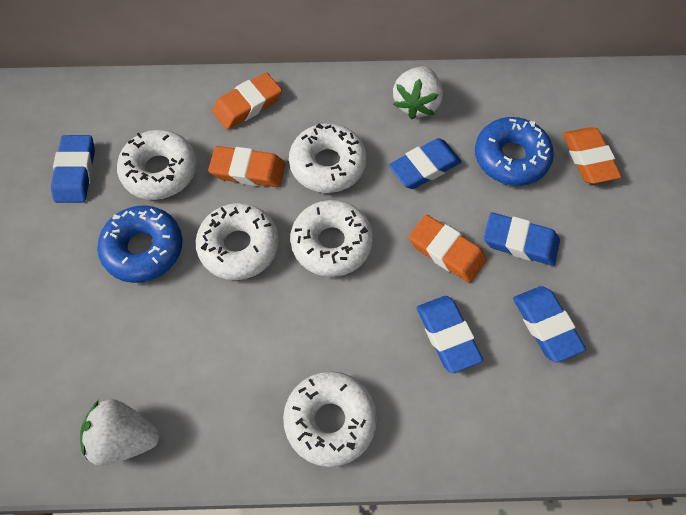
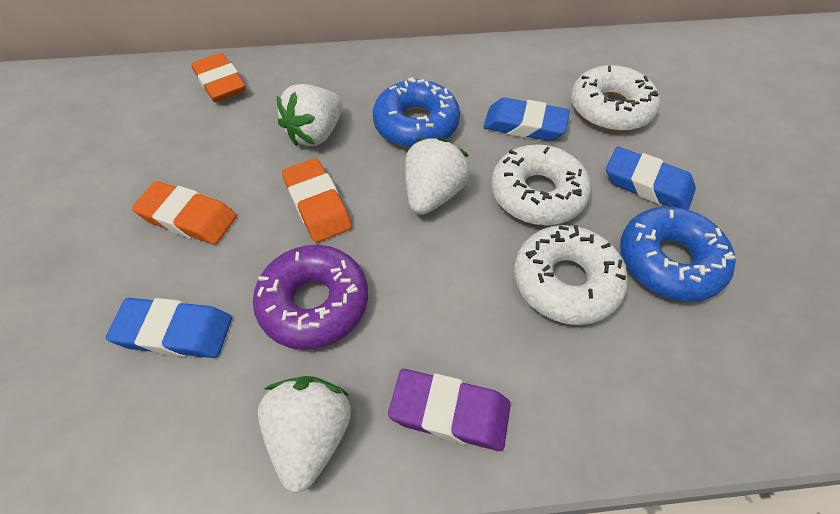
blue eraser: 5 -> 3
orange eraser: 4 -> 3
purple donut: 0 -> 1
purple eraser: 0 -> 1
white donut: 5 -> 3
white strawberry: 2 -> 3

